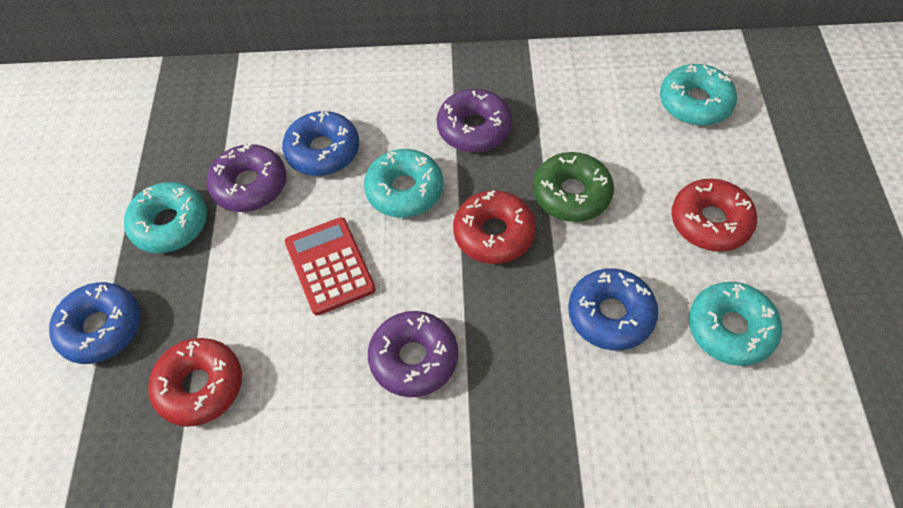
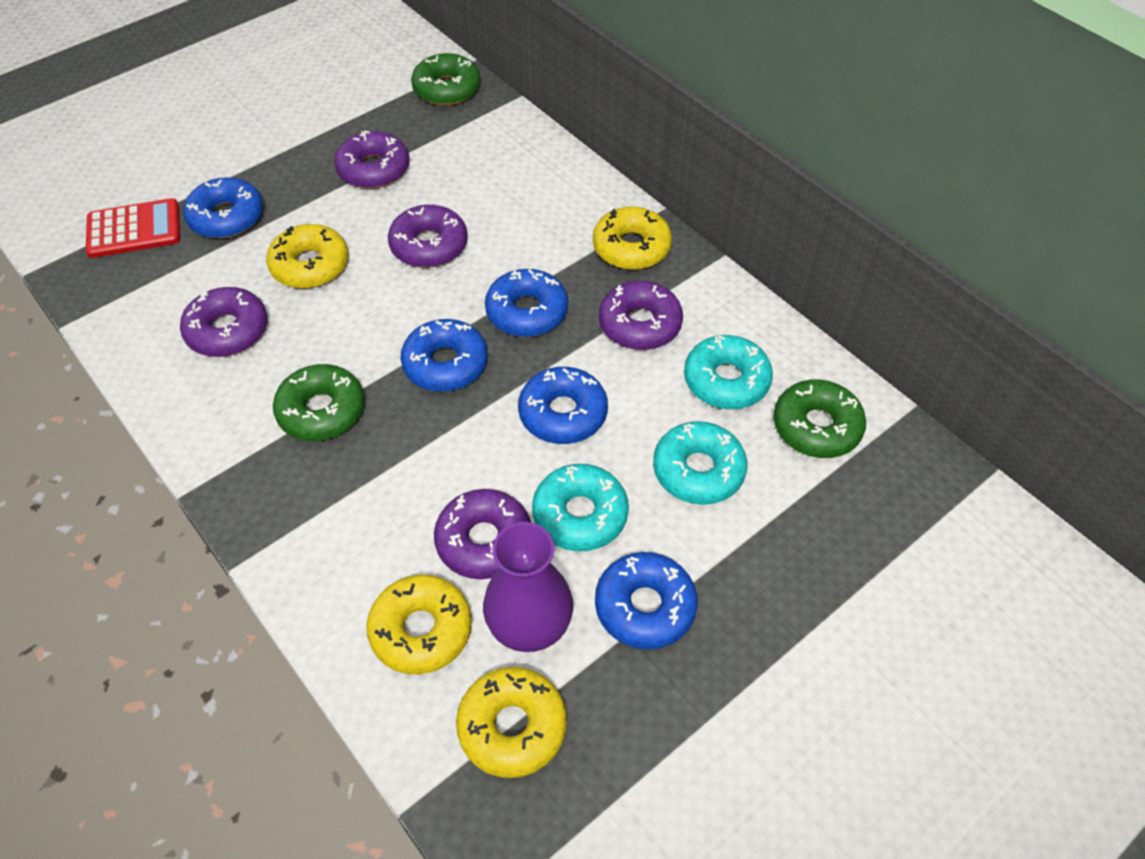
blue donut: 3 -> 5
green donut: 1 -> 3
purple donut: 3 -> 5
purple vase: 0 -> 1
red donut: 3 -> 0
turquoise donut: 4 -> 3
yellow donut: 0 -> 4

